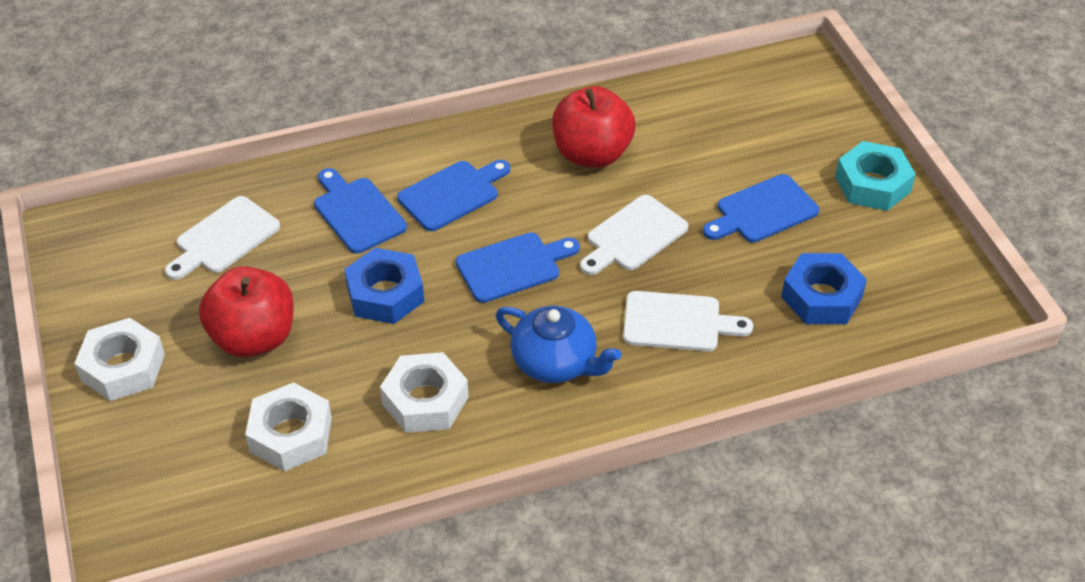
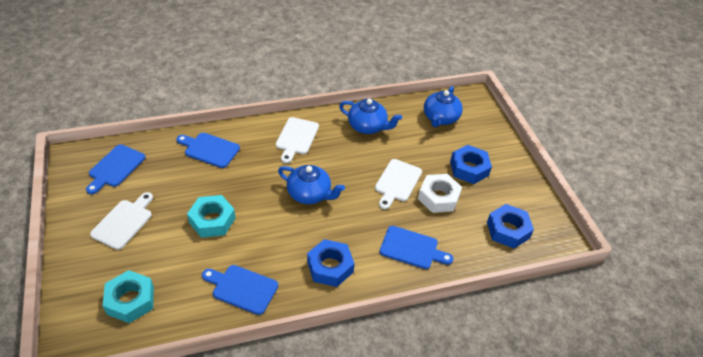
blue nut: 2 -> 3
blue teapot: 1 -> 3
red apple: 2 -> 0
turquoise nut: 1 -> 2
white nut: 3 -> 1

